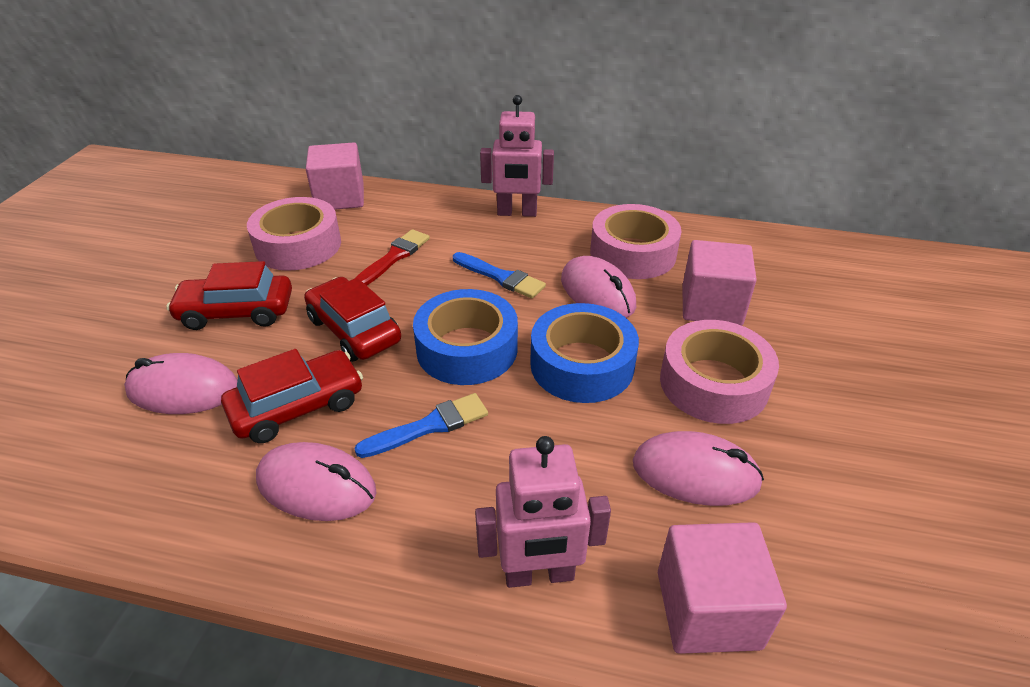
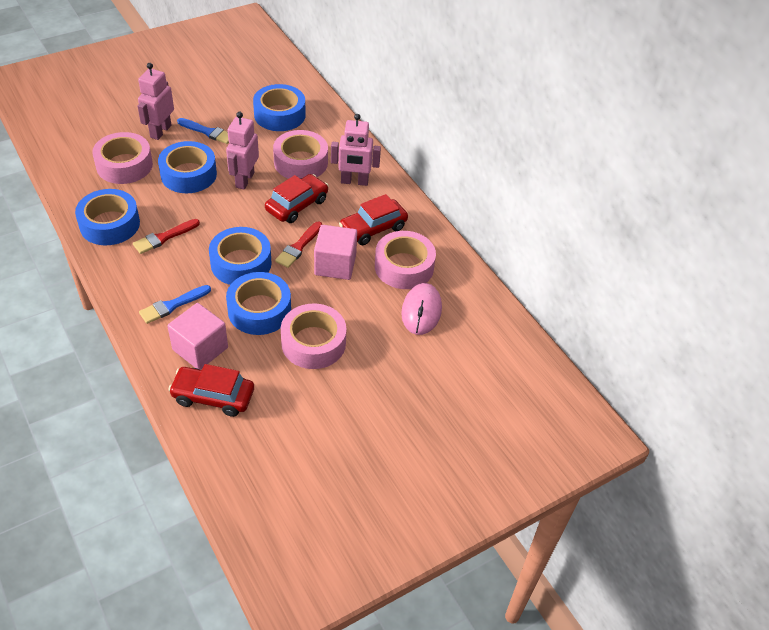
blue tape: 2 -> 5
pink cube: 3 -> 2
pink mouse: 4 -> 1
pink robot: 2 -> 3
pink tape: 3 -> 4
red brush: 1 -> 2

